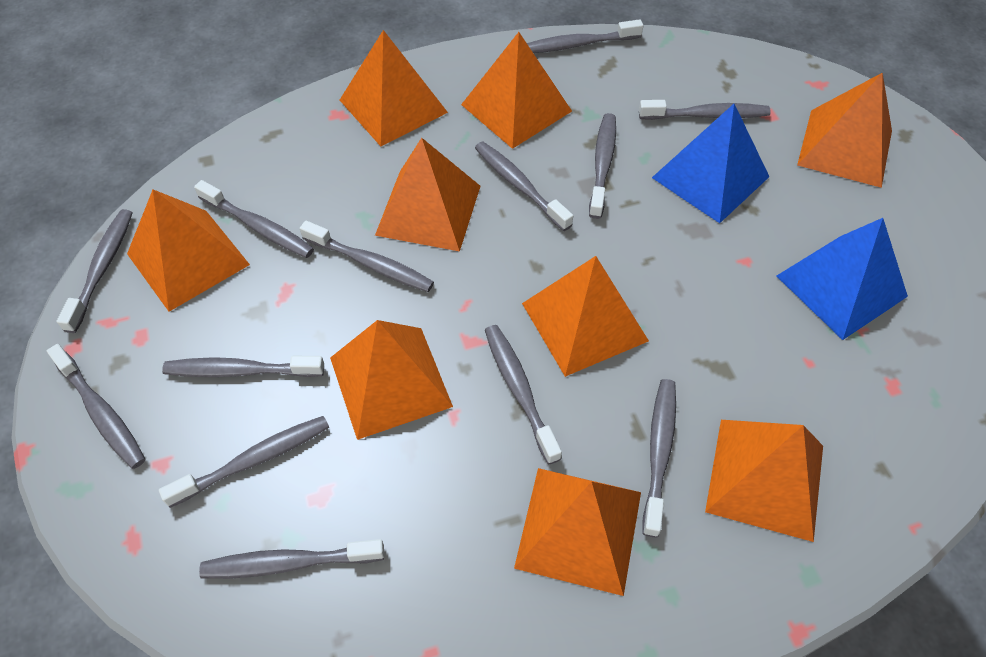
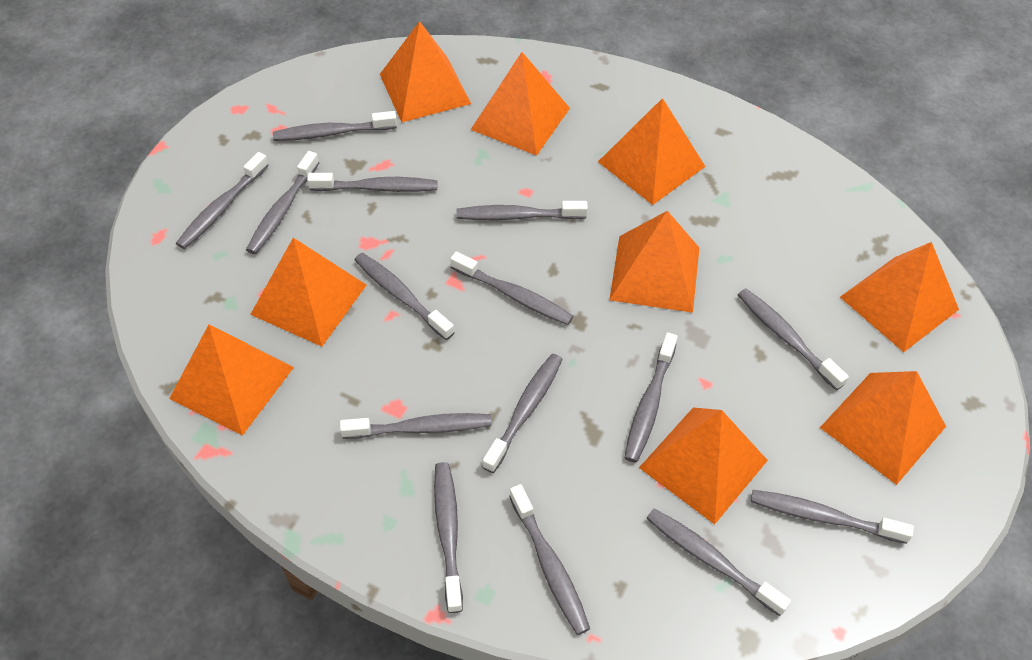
blue pyramid: 2 -> 0
grey toothbrush: 13 -> 15

